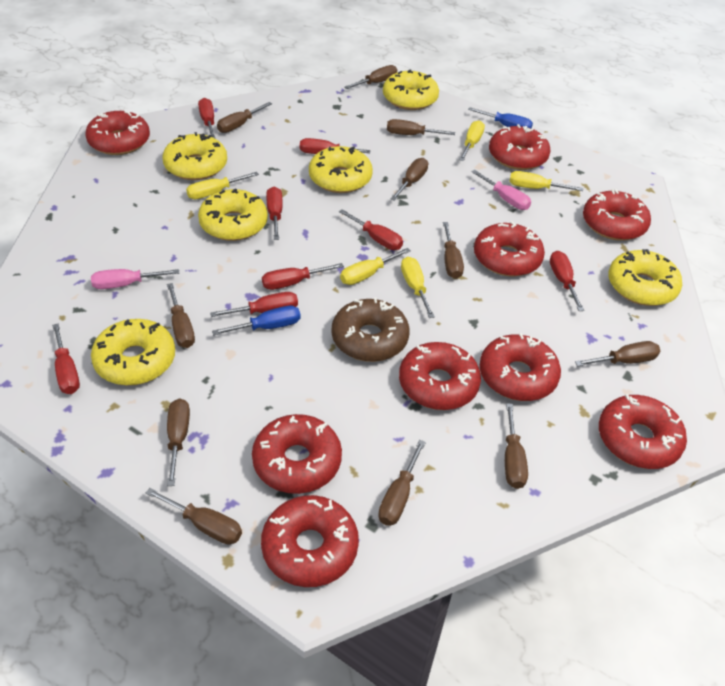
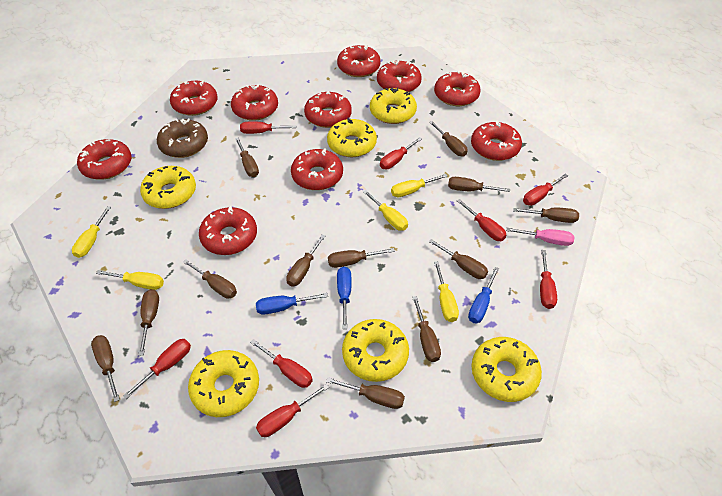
blue screwdriver: 2 -> 3
brown screwdriver: 11 -> 12
pink screwdriver: 2 -> 1
red donut: 9 -> 10

